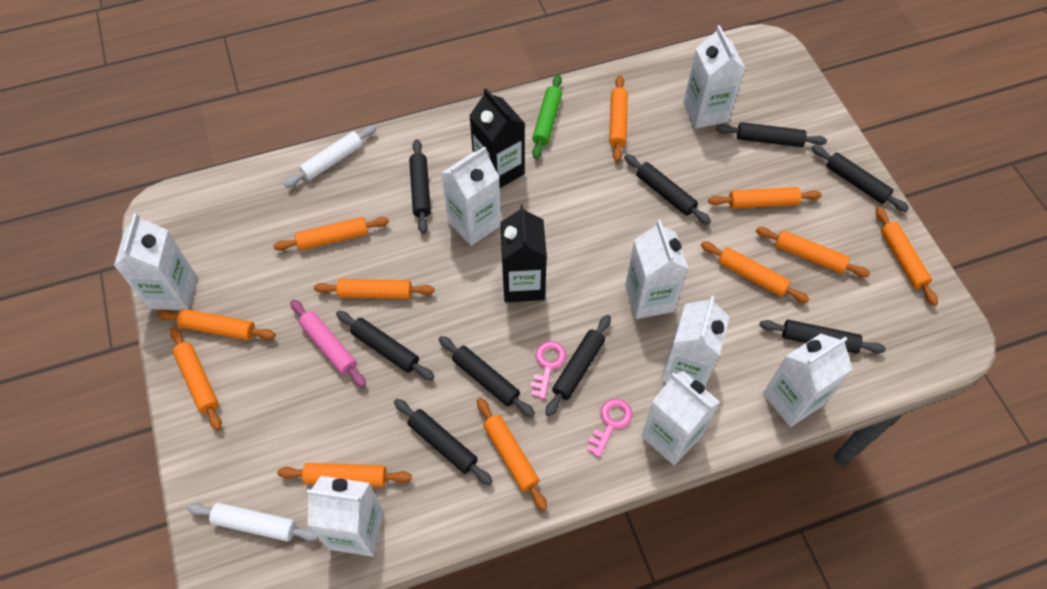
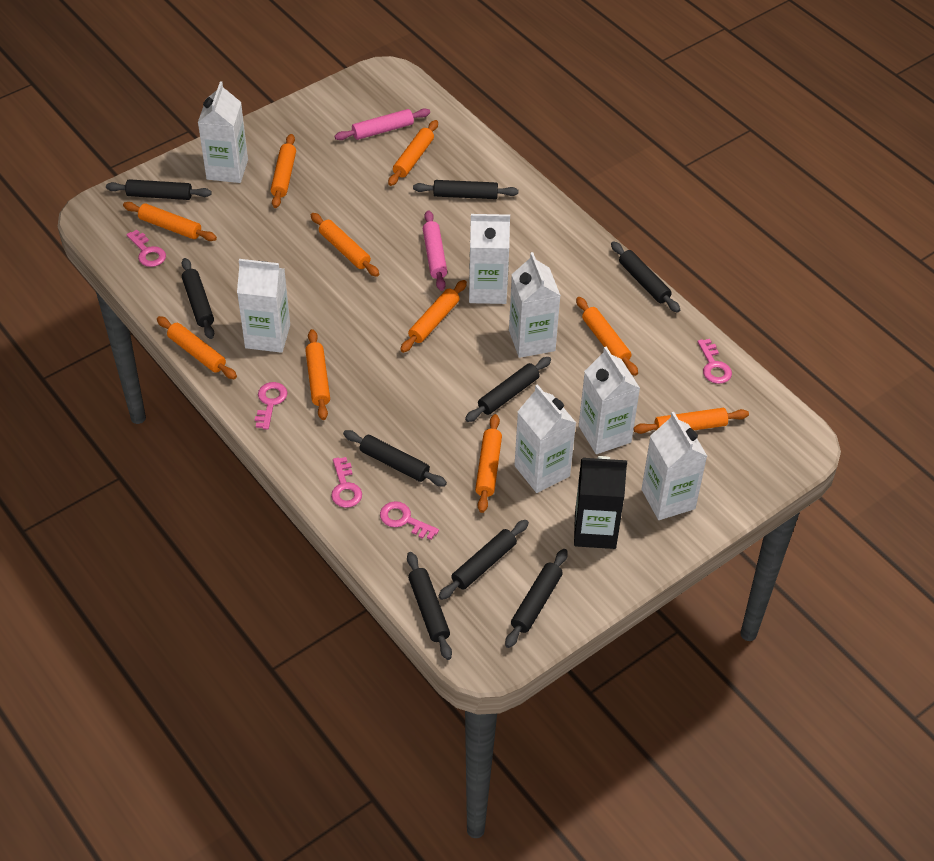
black carton: 2 -> 1
green rolling pin: 1 -> 0
orange rolling pin: 11 -> 10
pink key: 2 -> 5
pink rolling pin: 1 -> 2
white carton: 8 -> 7
white rolling pin: 2 -> 0

